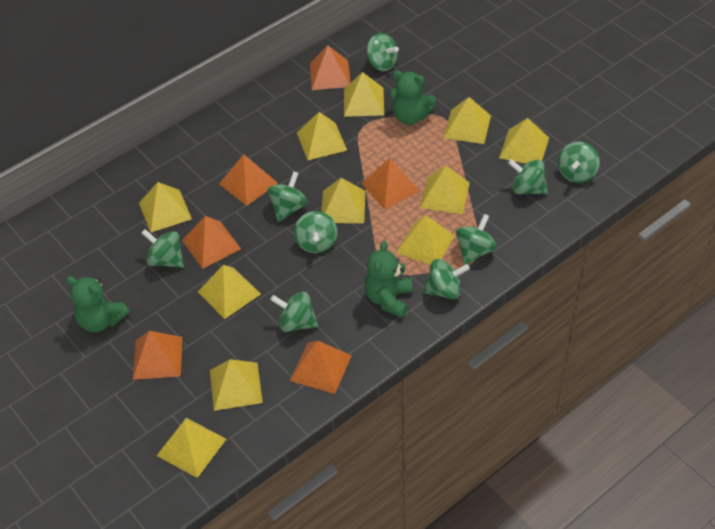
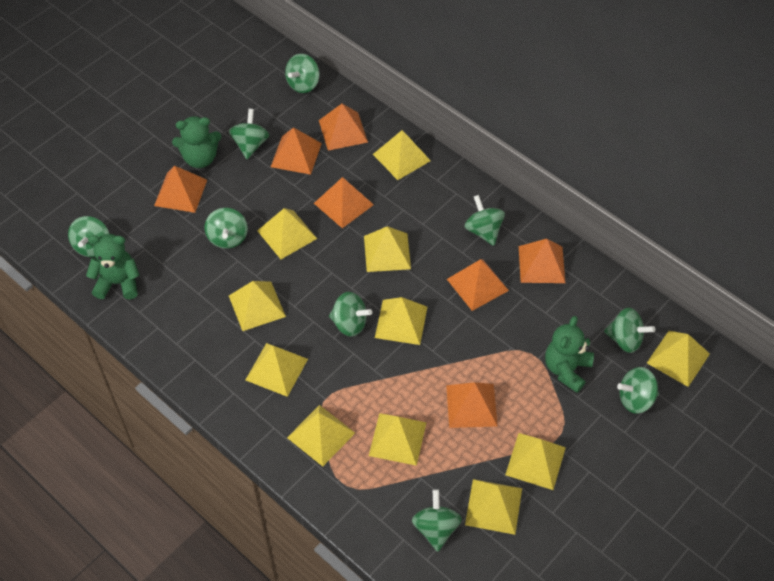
orange pyramid: 6 -> 7

